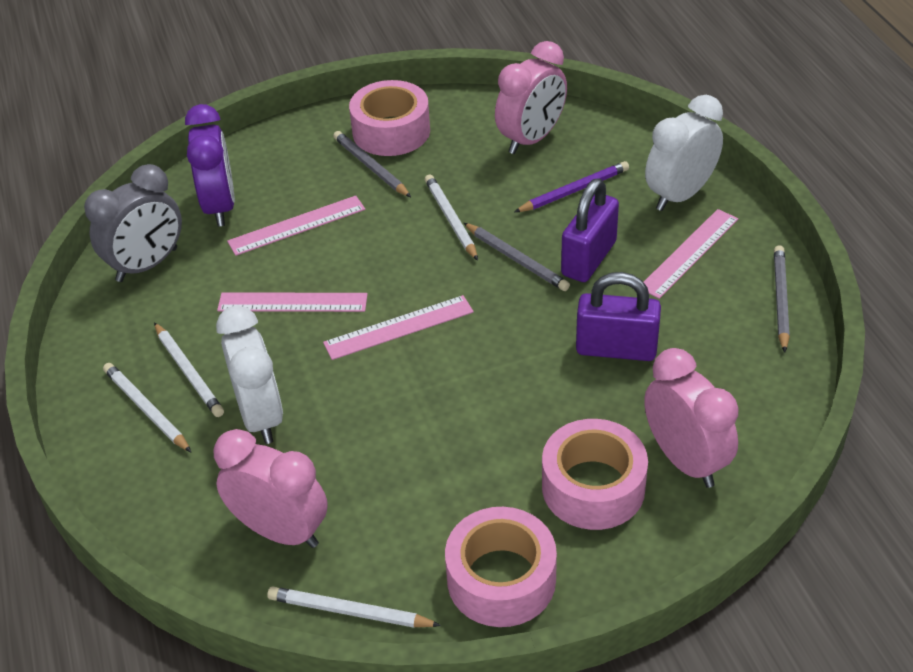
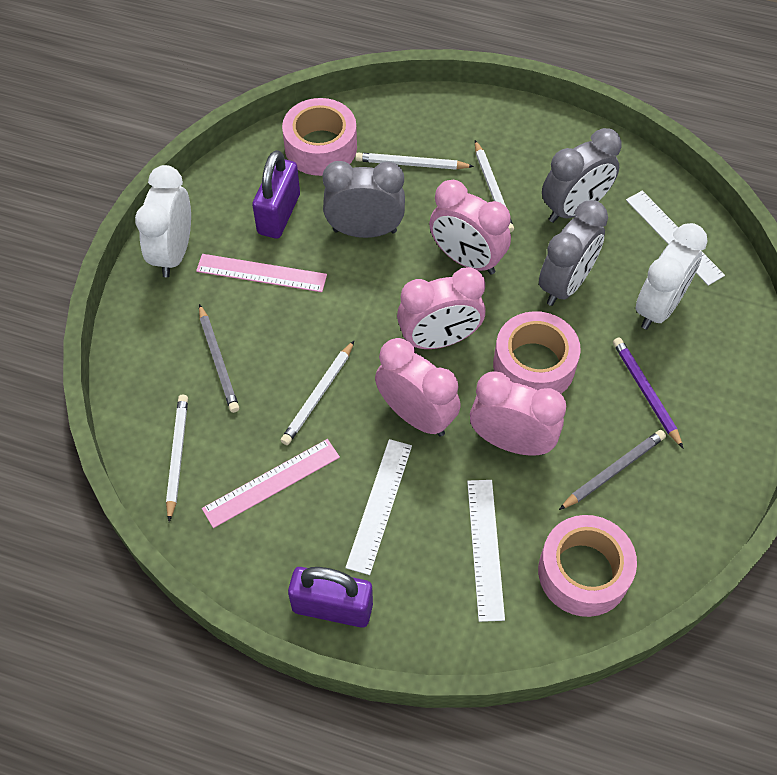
grey clock: 1 -> 3
grey pencil: 3 -> 2
pink clock: 3 -> 4
pink ruler: 4 -> 2
purple clock: 1 -> 0
white ruler: 0 -> 3

